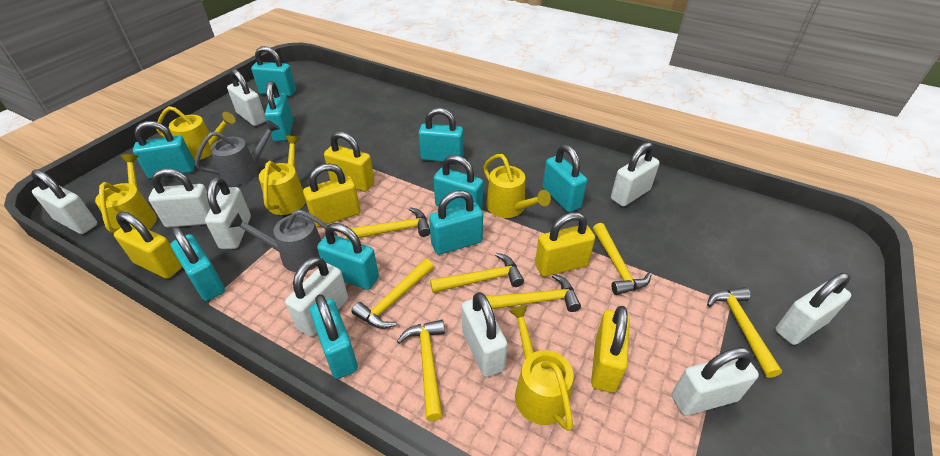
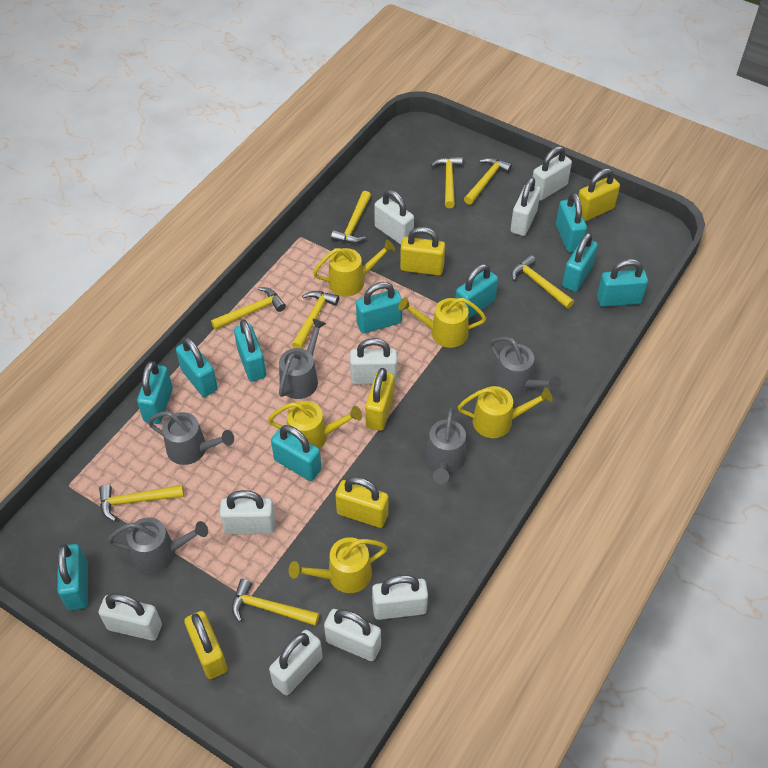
grey watering can: 2 -> 5
yellow hammer: 7 -> 8

